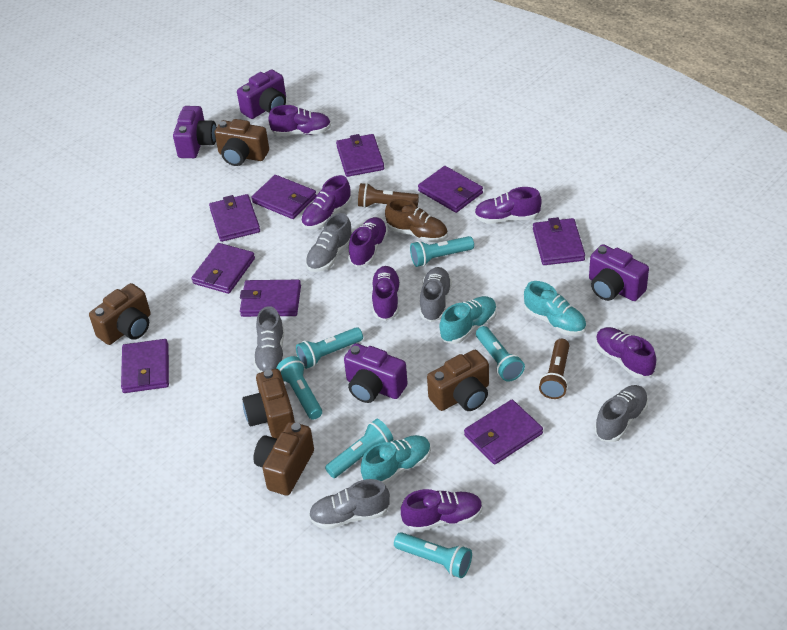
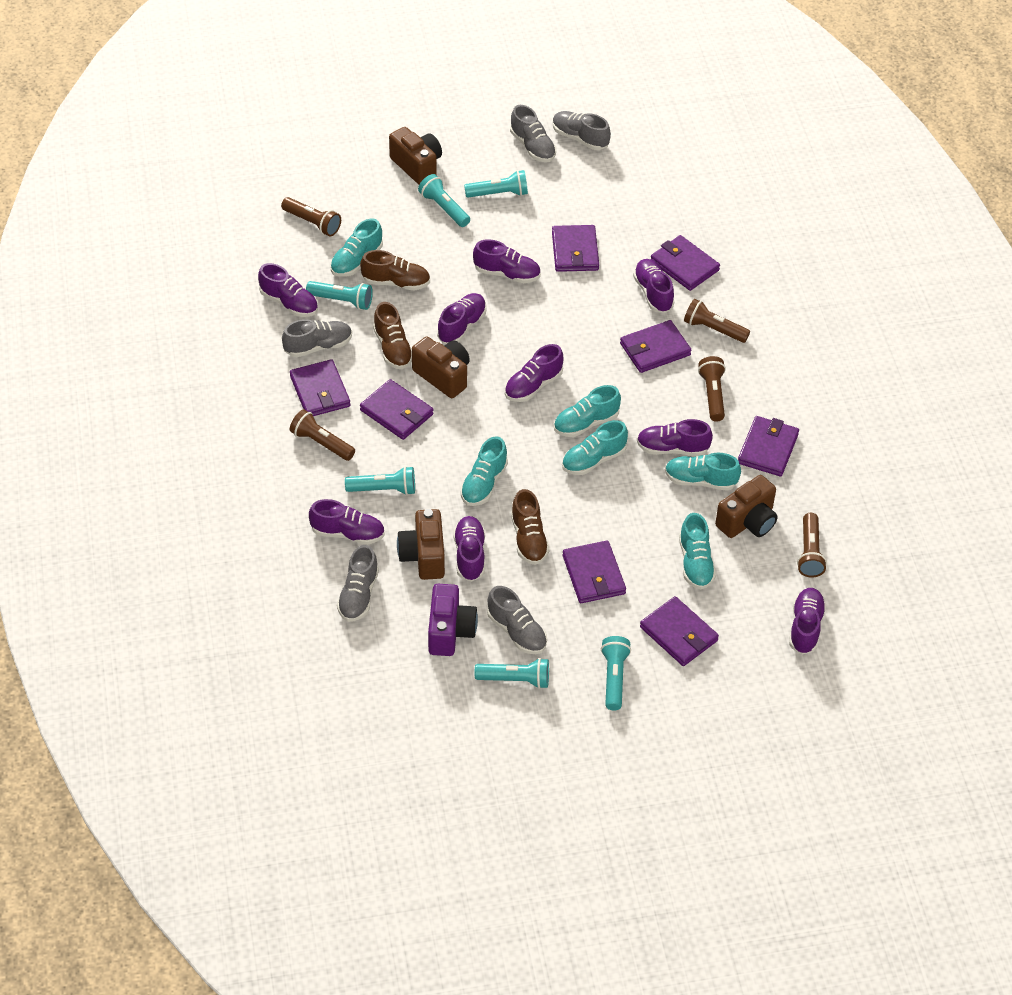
brown camera: 5 -> 4
brown flashlight: 2 -> 5
brown shoe: 1 -> 3
purple camera: 4 -> 1
purple shoe: 7 -> 9
purple wallet: 9 -> 8
turquoise shoe: 3 -> 6

